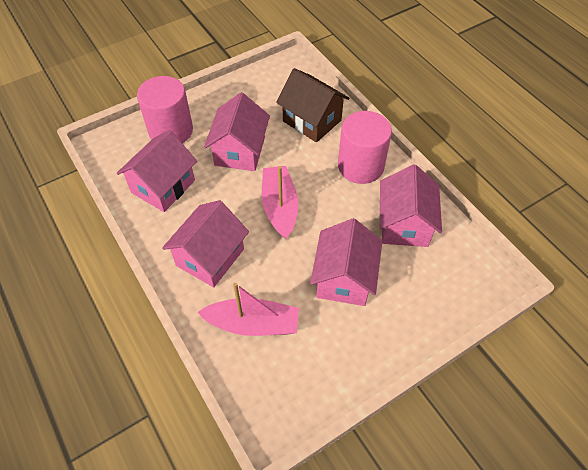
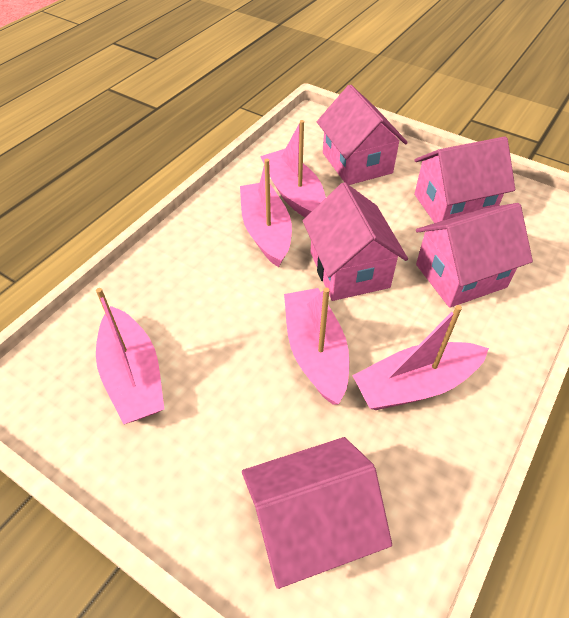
brown house: 1 -> 0
pink boat: 2 -> 5
pink cylinder: 2 -> 0

